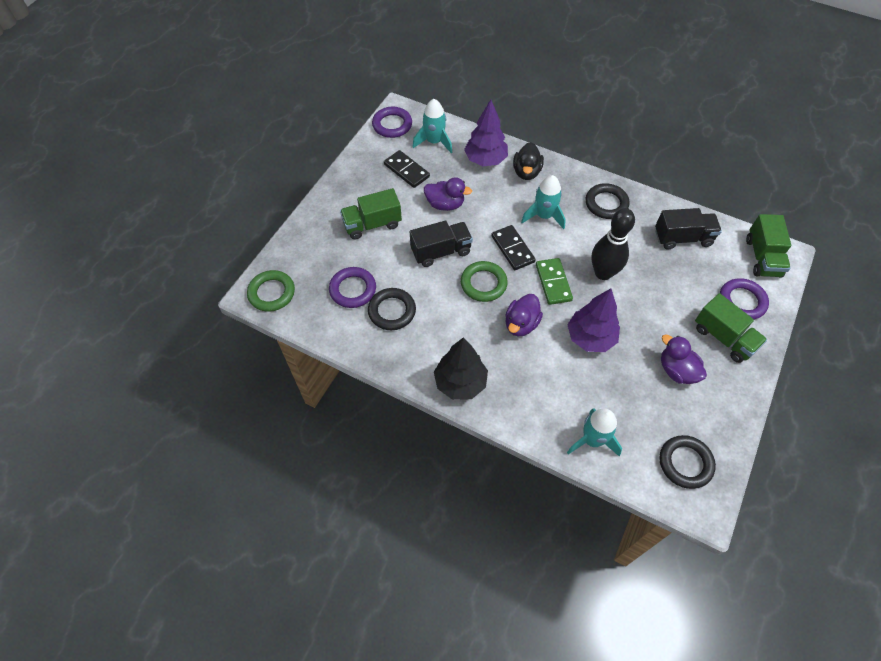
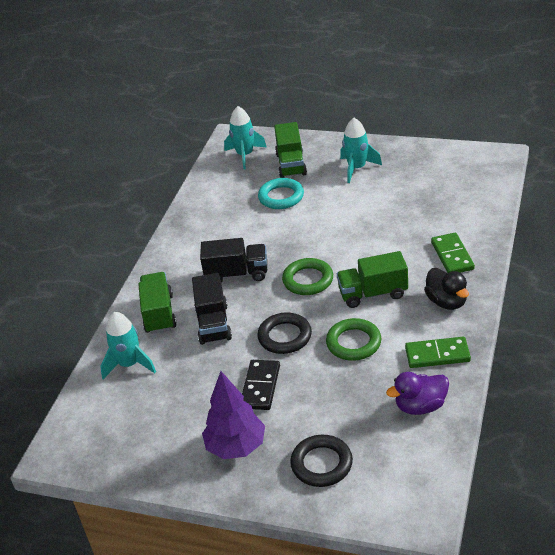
black bowling pin: 1 -> 0
black domino: 2 -> 1
black ring: 3 -> 2
black tree: 1 -> 0
green domino: 1 -> 2
purple duck: 3 -> 1
purple ring: 3 -> 0
purple tree: 2 -> 1
turquoise ring: 0 -> 1

